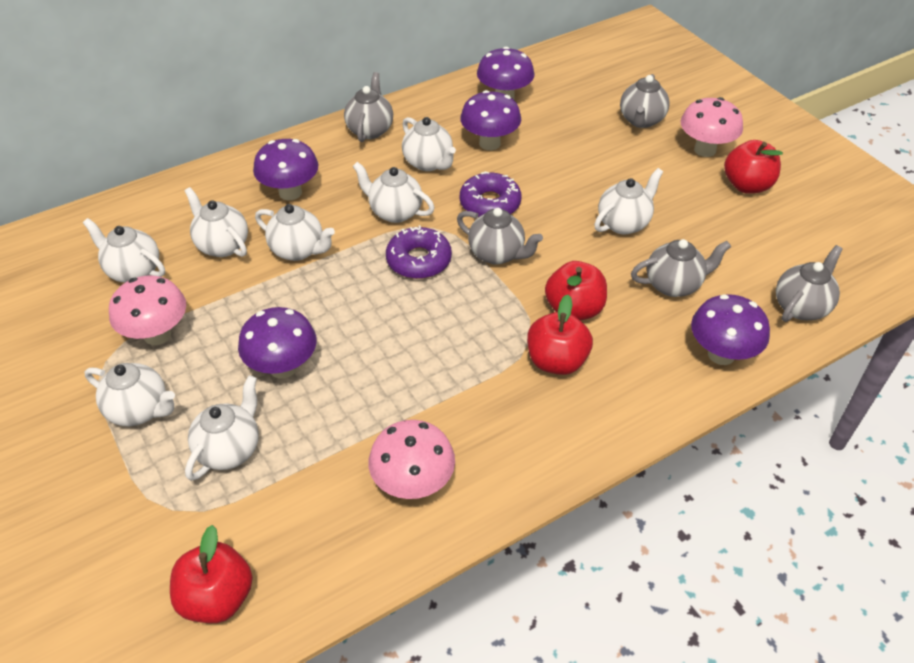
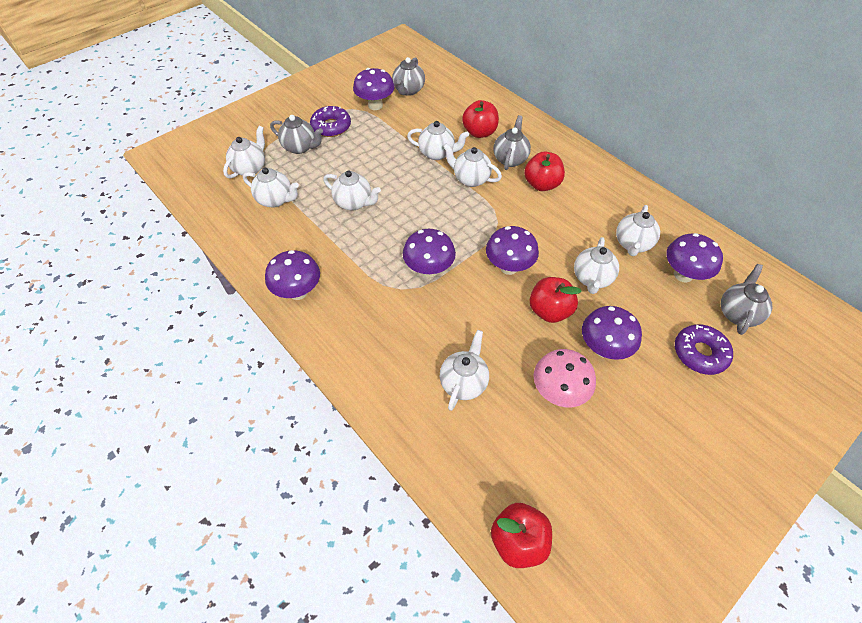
grey teapot: 5 -> 4
pink mushroom: 3 -> 1
purple mushroom: 5 -> 6

